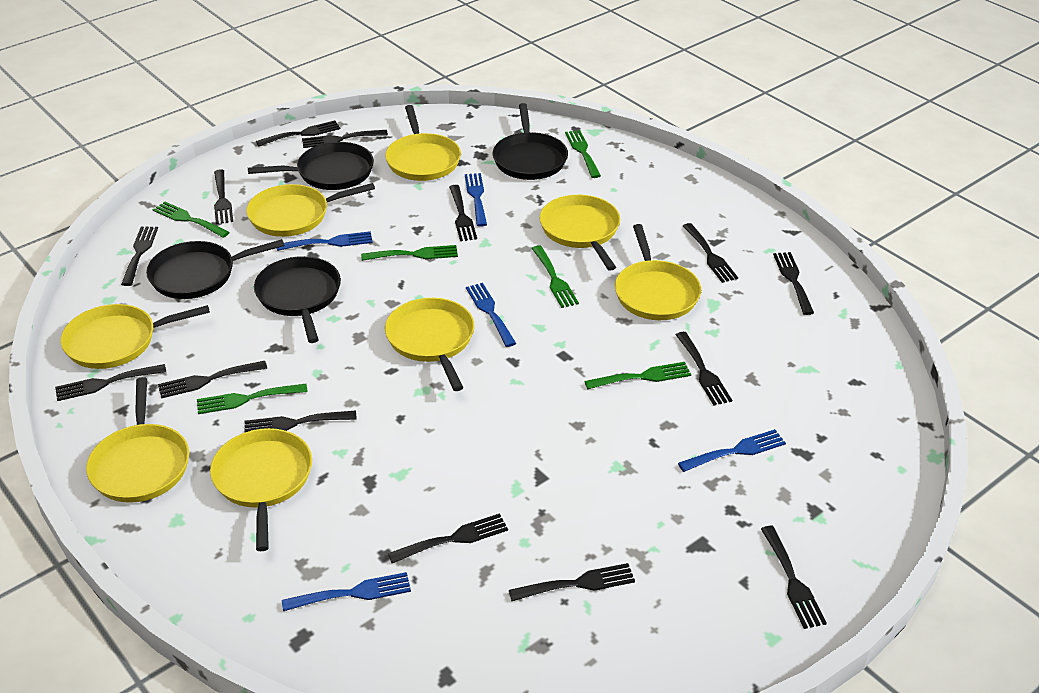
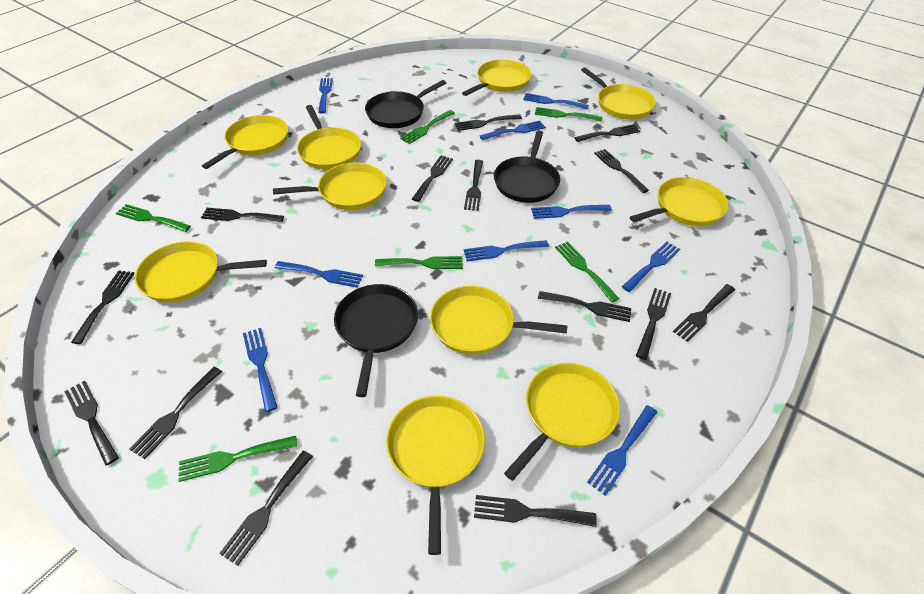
black pan: 4 -> 3
blue fork: 5 -> 9
yellow pan: 8 -> 10

